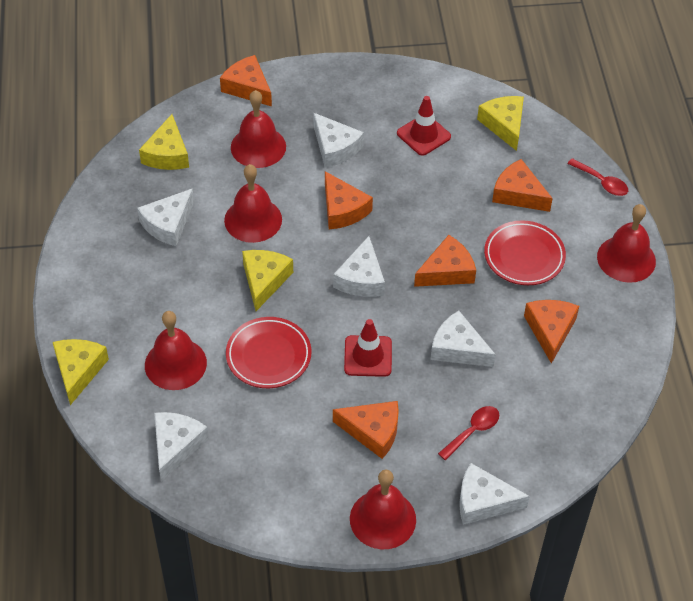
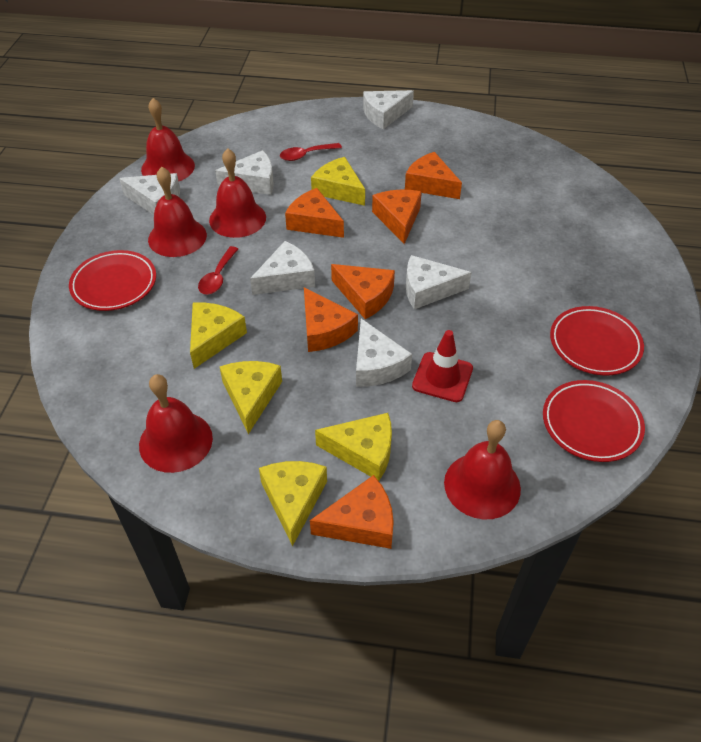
red plate: 2 -> 3
red traffic cone: 2 -> 1
yellow cheese: 4 -> 5

